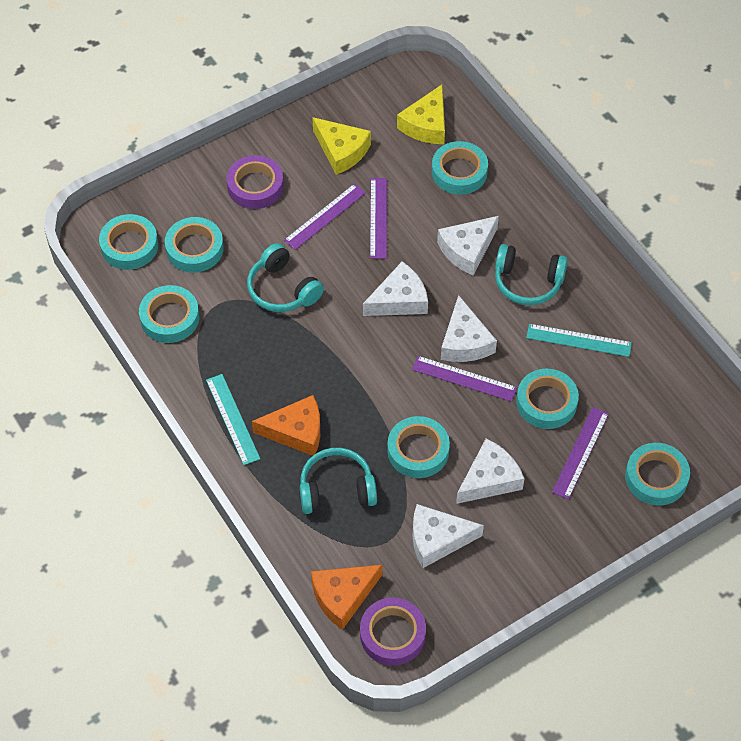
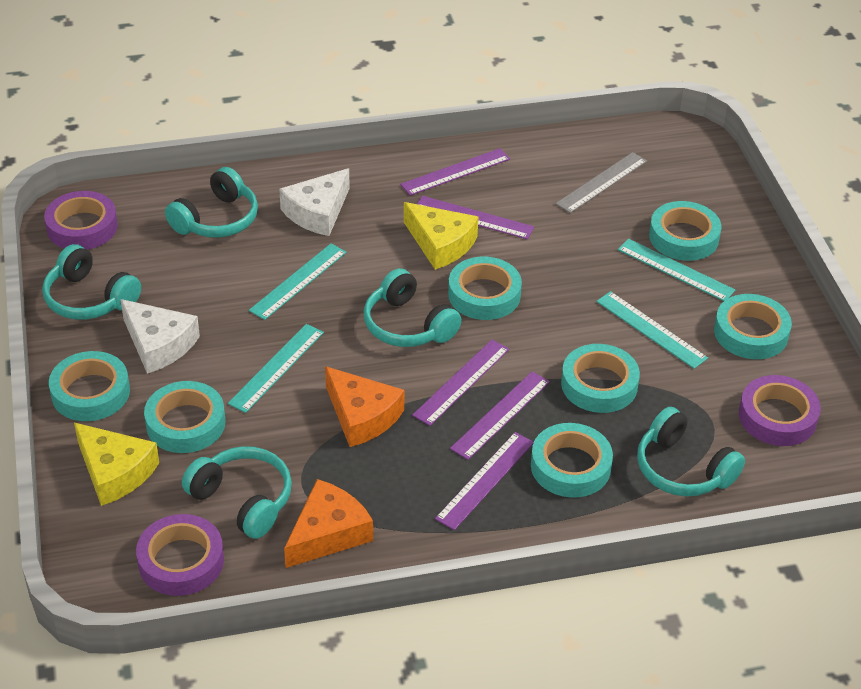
grey ruler: 0 -> 1
purple ruler: 4 -> 5
purple tape: 2 -> 3
turquoise headphones: 3 -> 5
turquoise ruler: 2 -> 4
white cheese: 5 -> 2

